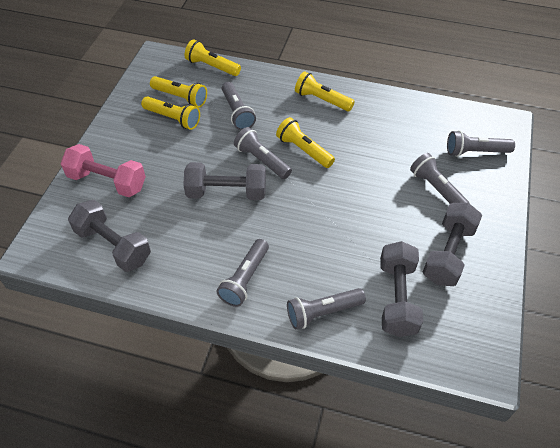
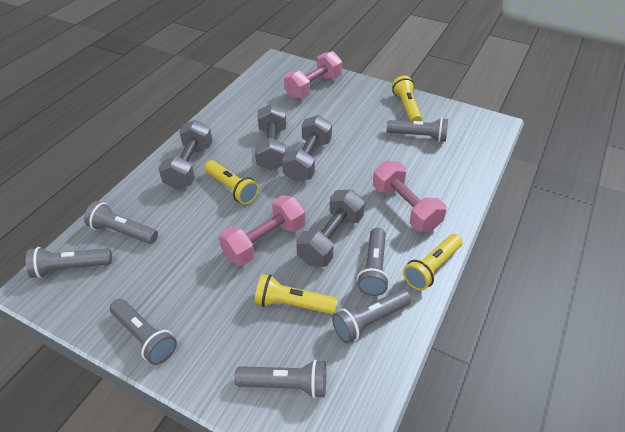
grey flashlight: 6 -> 7
pink dumbbell: 1 -> 3
yellow flashlight: 5 -> 4

